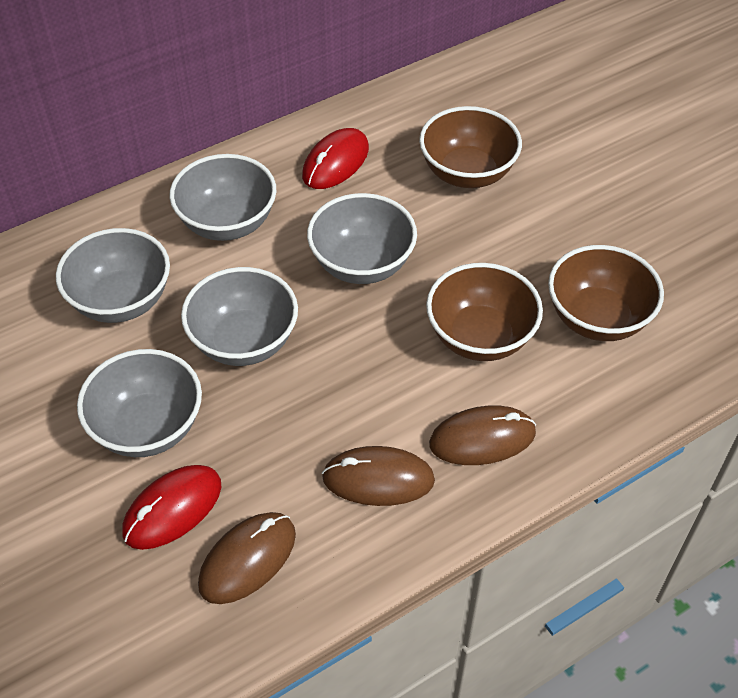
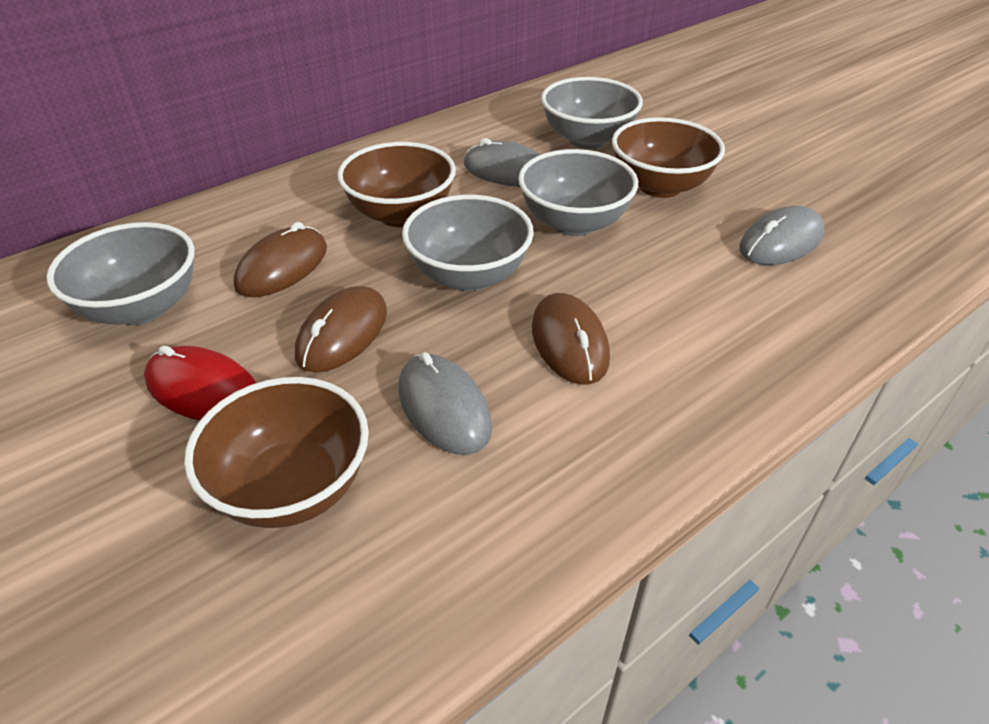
grey bowl: 5 -> 4
grey mouse: 0 -> 3
red mouse: 2 -> 1

